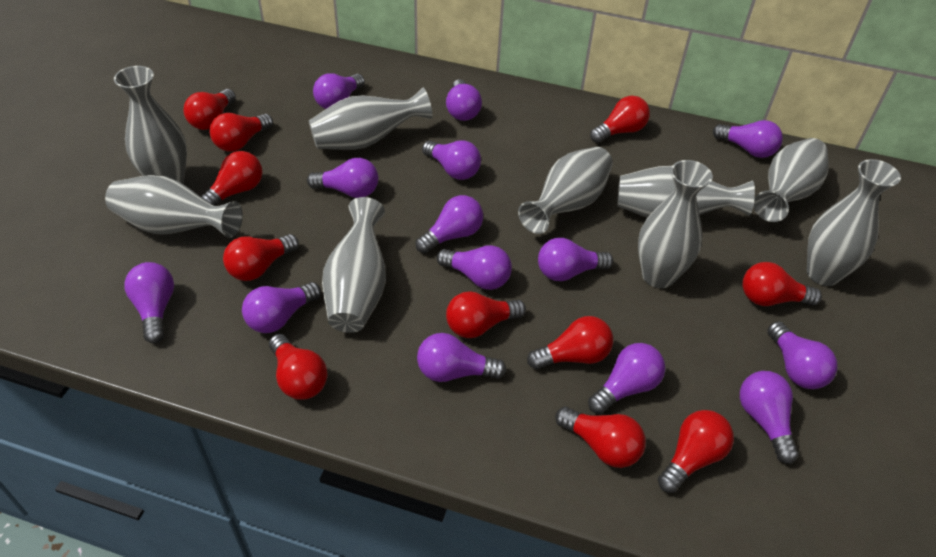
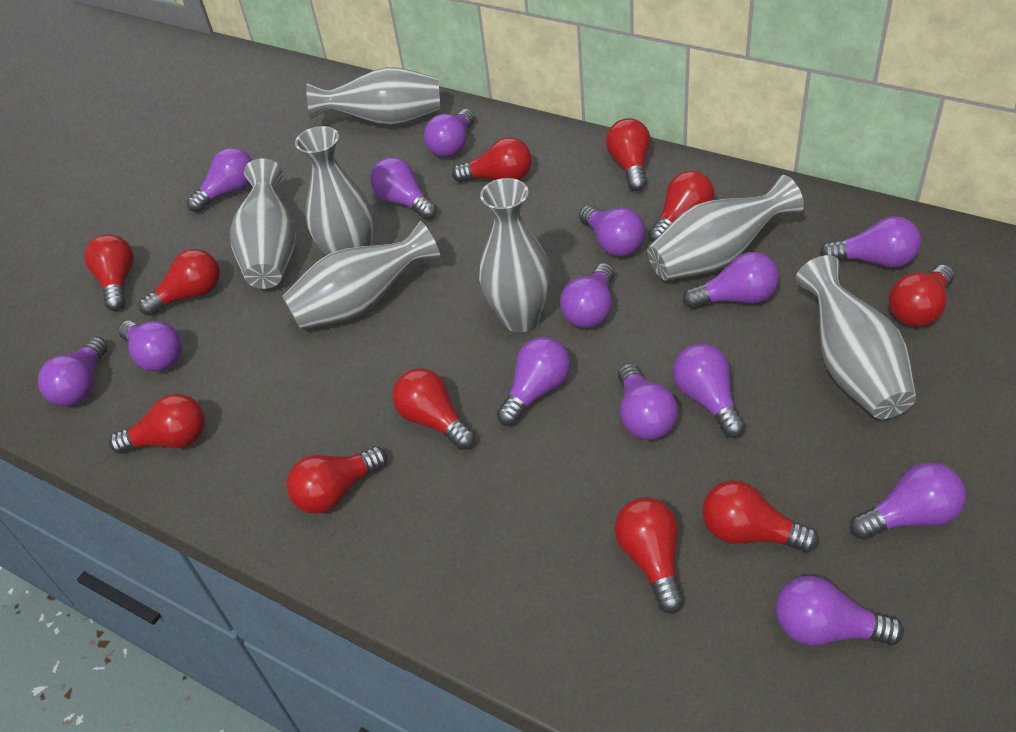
grey vase: 9 -> 7

